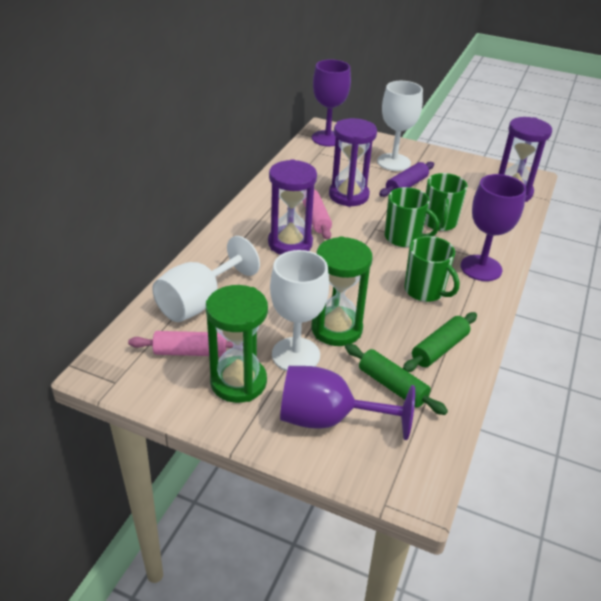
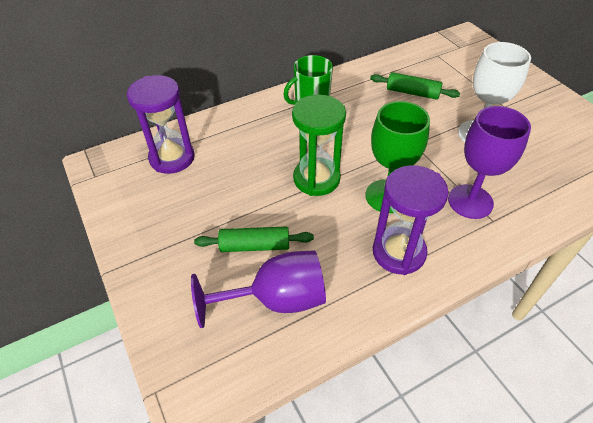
green goblet: 0 -> 1
green hourglass: 2 -> 1
green mug: 3 -> 1
pink rolling pin: 2 -> 0
purple goblet: 3 -> 2
purple hourglass: 3 -> 2
purple rolling pin: 1 -> 0
white goblet: 3 -> 1

